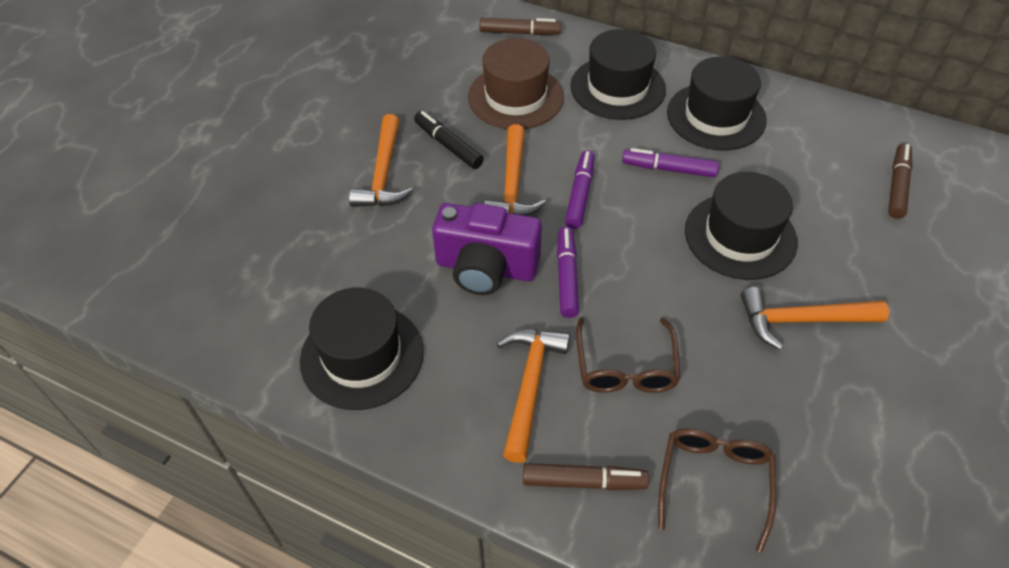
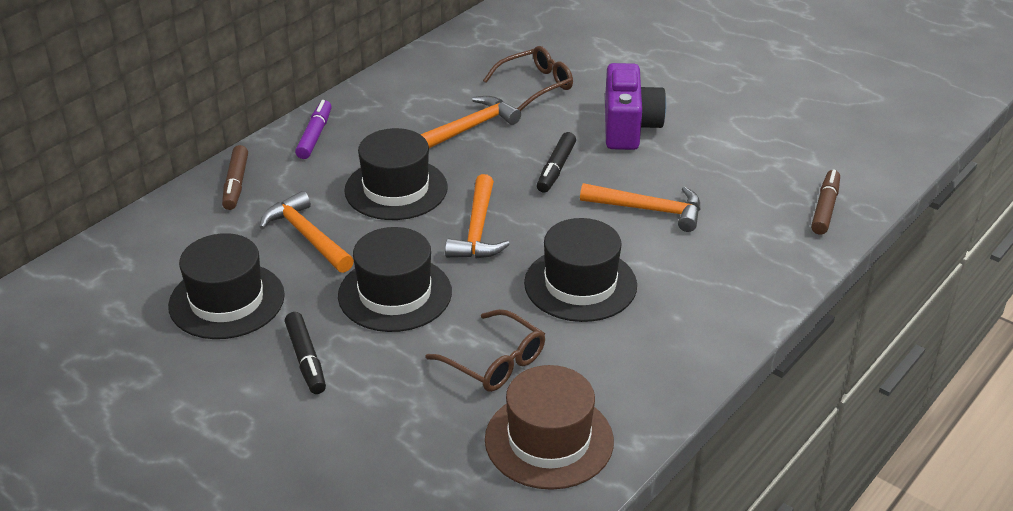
black marker: 1 -> 2
brown marker: 3 -> 2
purple marker: 3 -> 1

